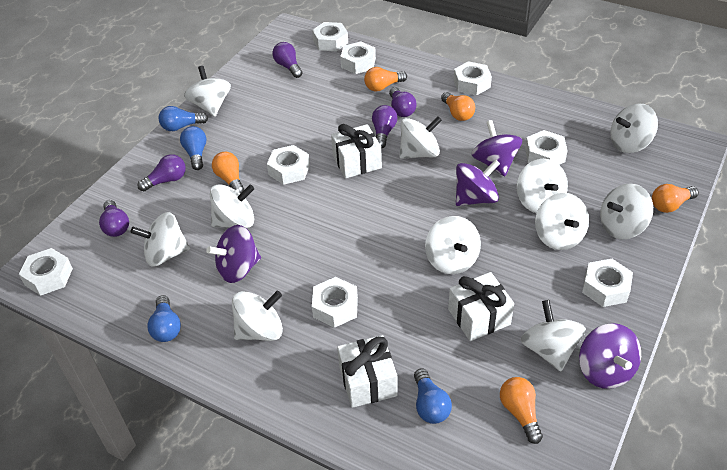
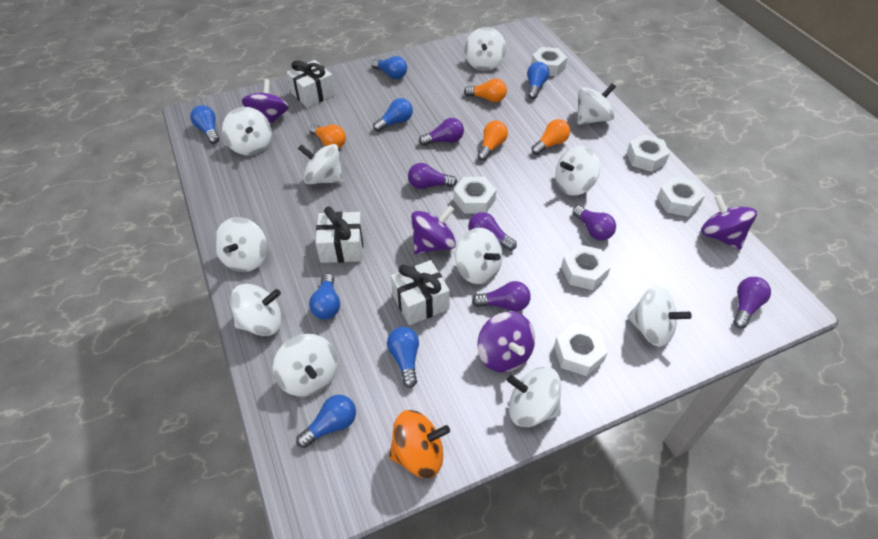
blue light bulb: 4 -> 7
orange light bulb: 5 -> 4
orange spinning top: 0 -> 1
purple light bulb: 5 -> 6
white nut: 8 -> 6

